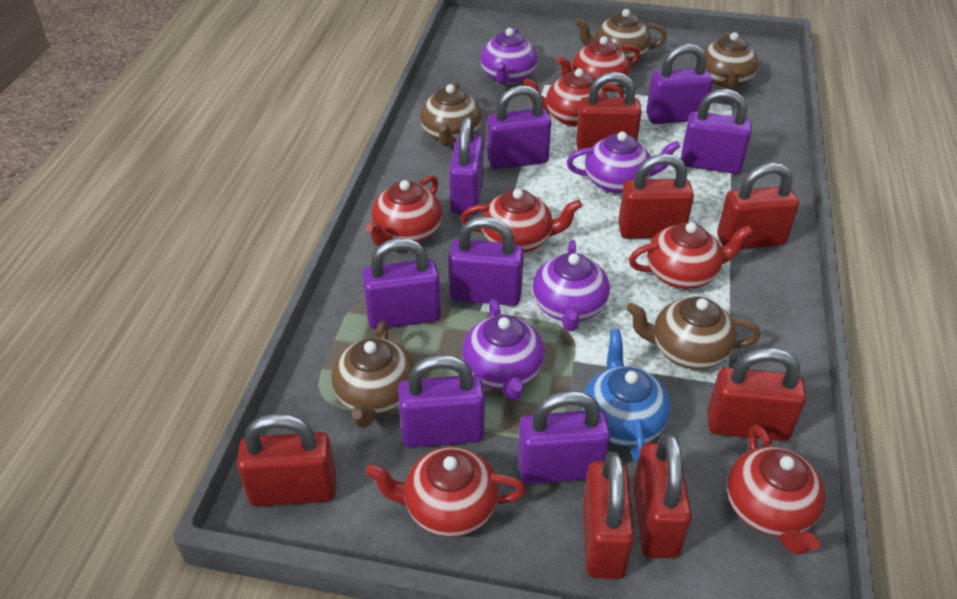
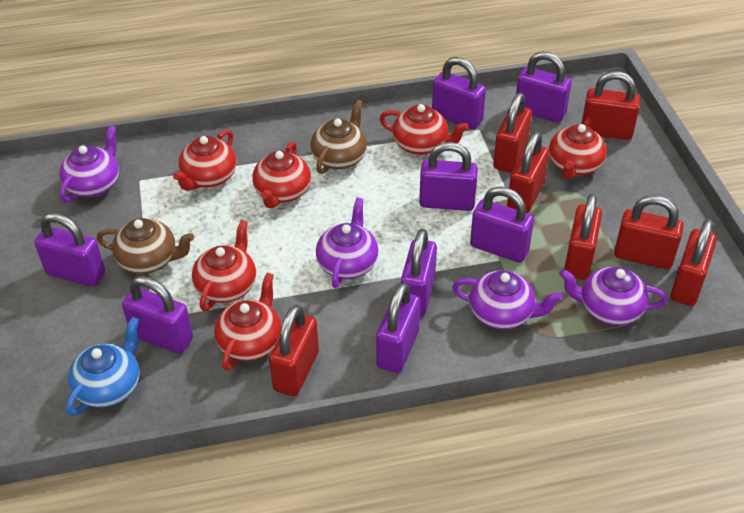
brown teapot: 5 -> 2
red teapot: 7 -> 6

